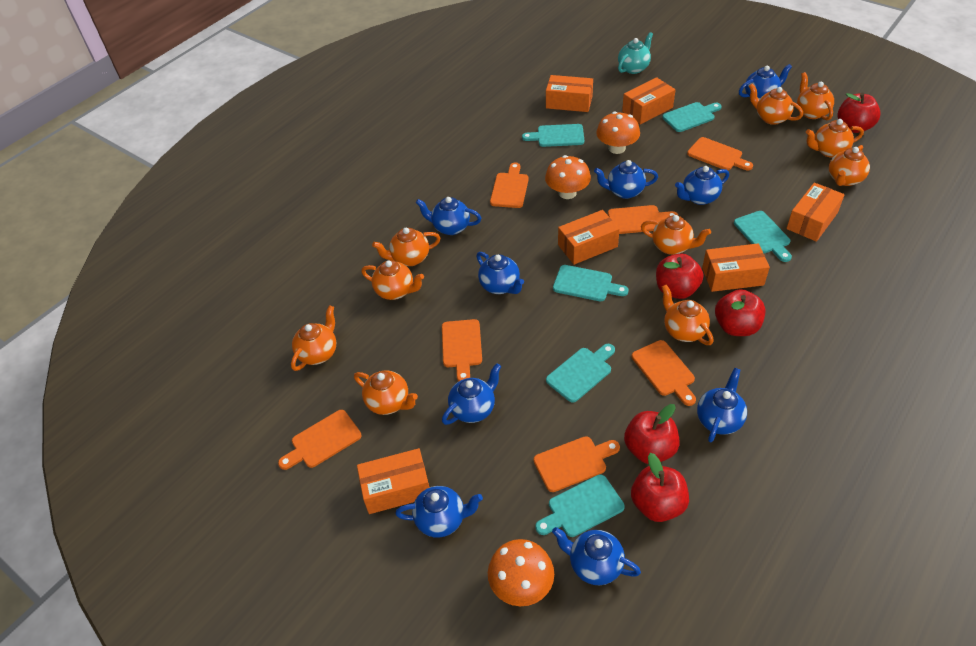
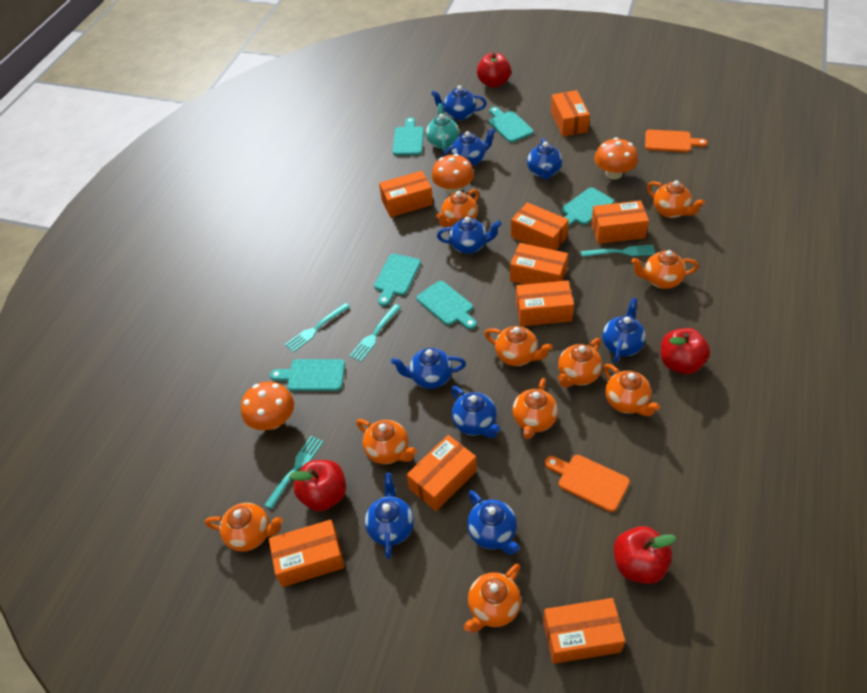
orange box: 6 -> 9
orange cutting board: 7 -> 2
red apple: 5 -> 4
turquoise fork: 0 -> 4

